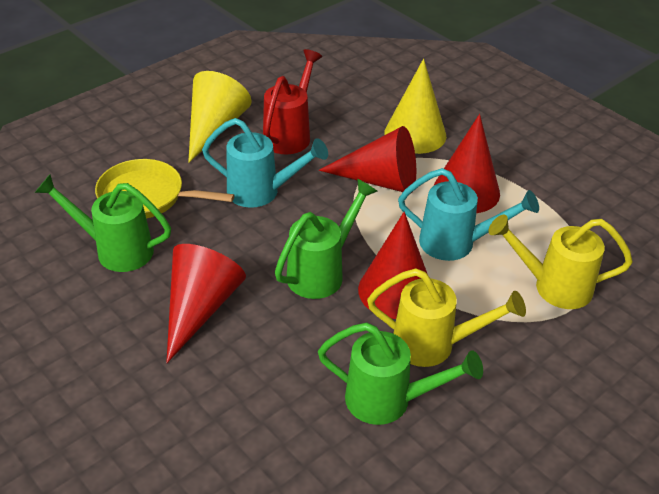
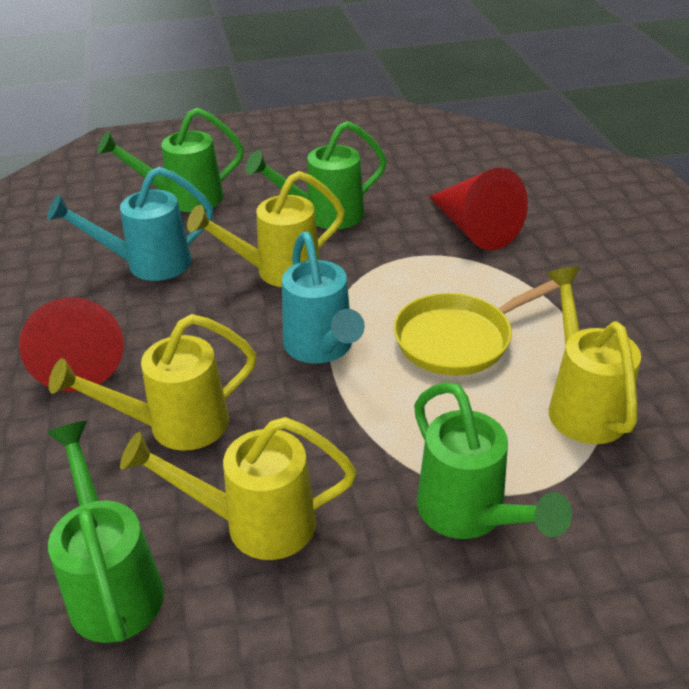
green watering can: 3 -> 4
red cone: 4 -> 2
red watering can: 1 -> 0
yellow cone: 2 -> 0
yellow watering can: 2 -> 4

